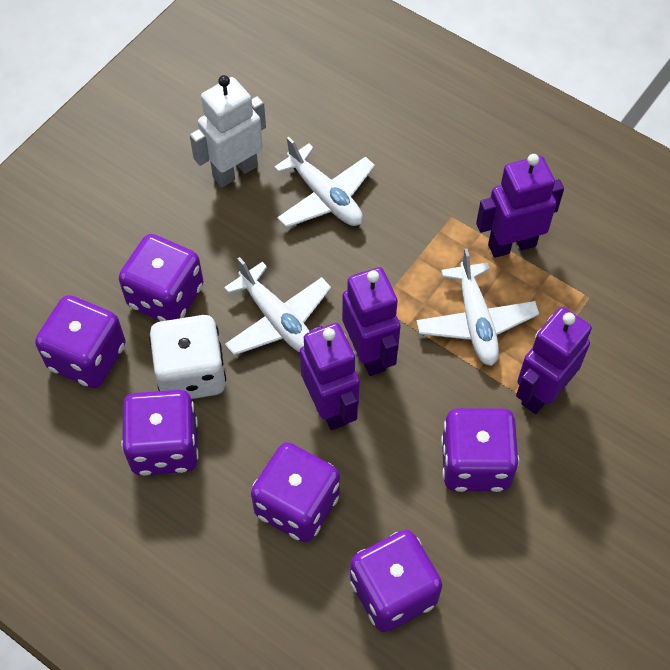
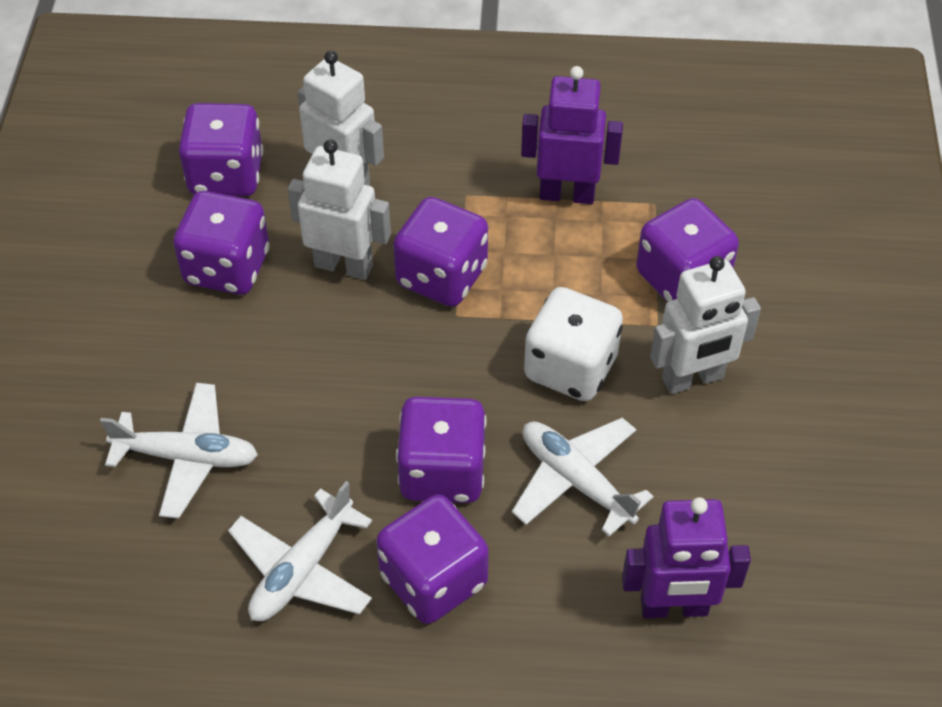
purple robot: 4 -> 2
white robot: 1 -> 3

